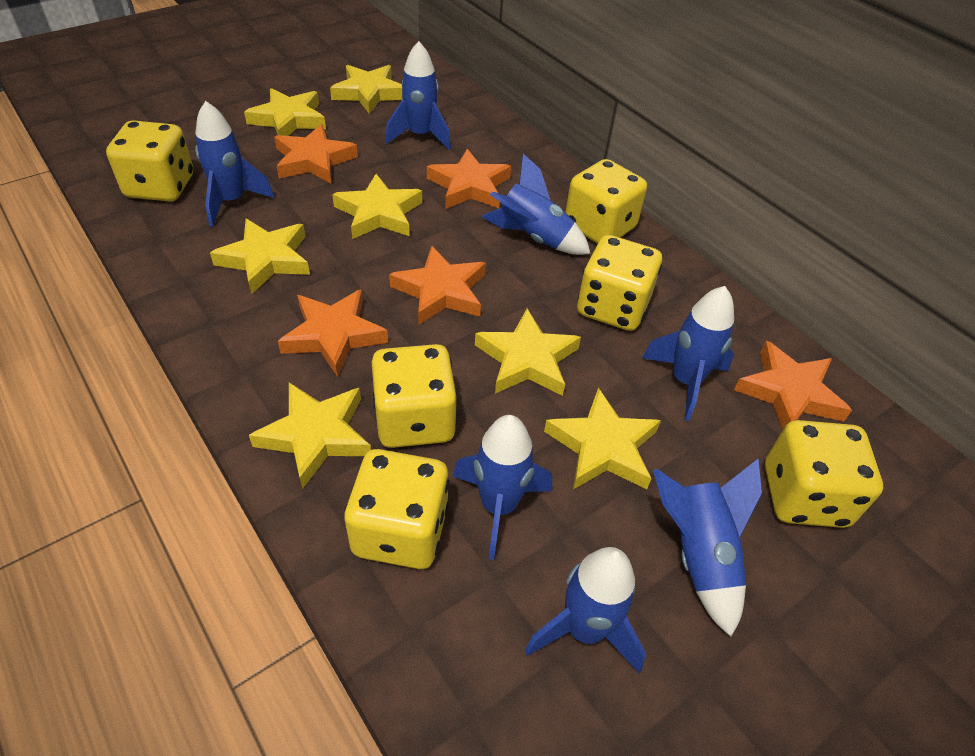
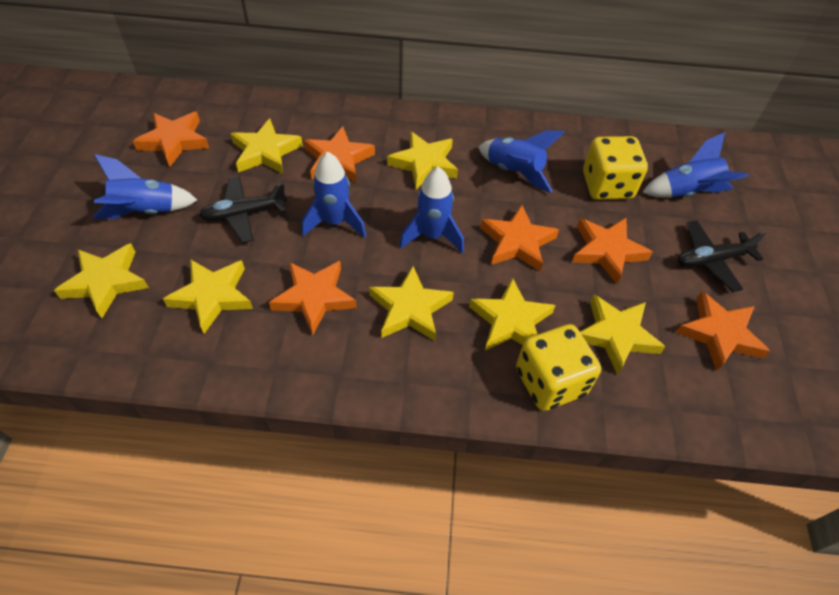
black plane: 0 -> 2
blue rocket: 7 -> 5
orange star: 5 -> 6
yellow dice: 6 -> 2

